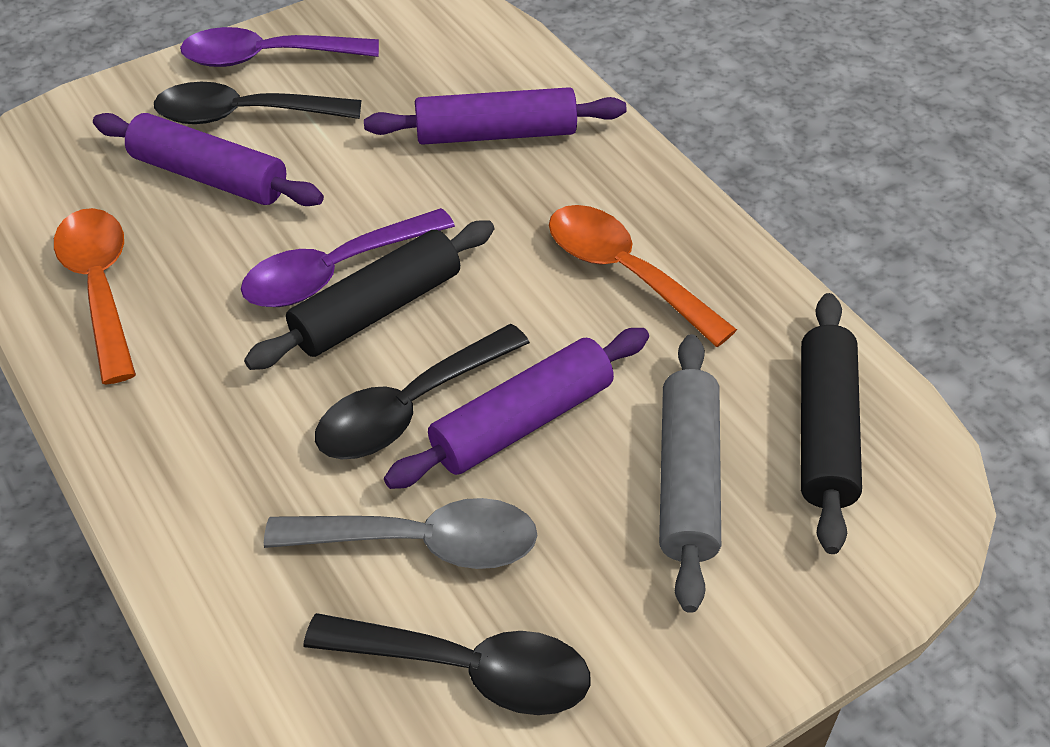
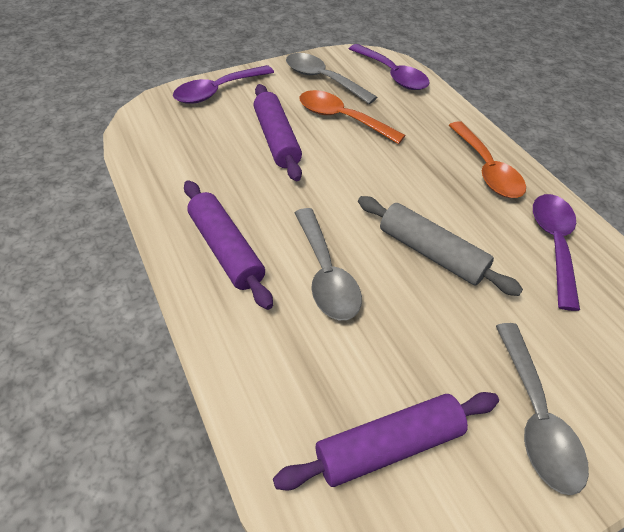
black rolling pin: 2 -> 0
black spoon: 3 -> 0
grey spoon: 1 -> 3
purple spoon: 2 -> 3

